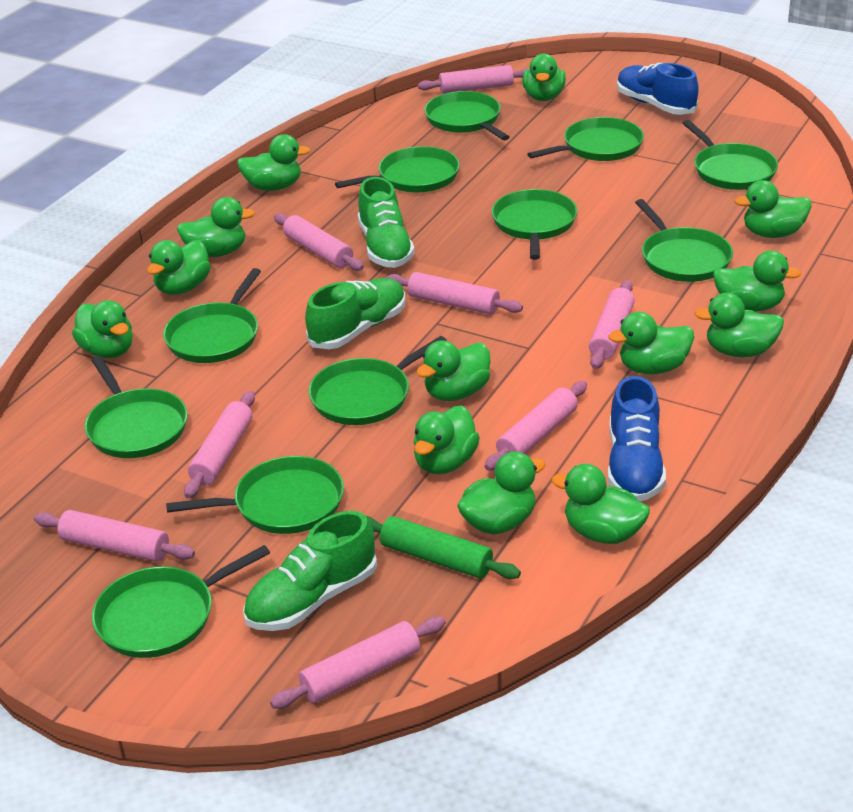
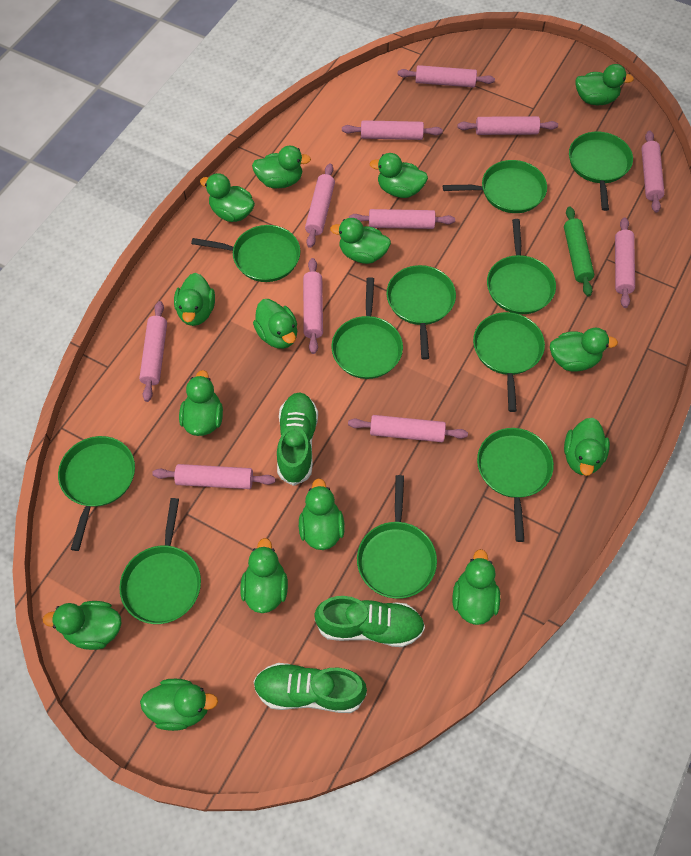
blue shoe: 2 -> 0
green duck: 13 -> 15
pink rolling pin: 8 -> 11

